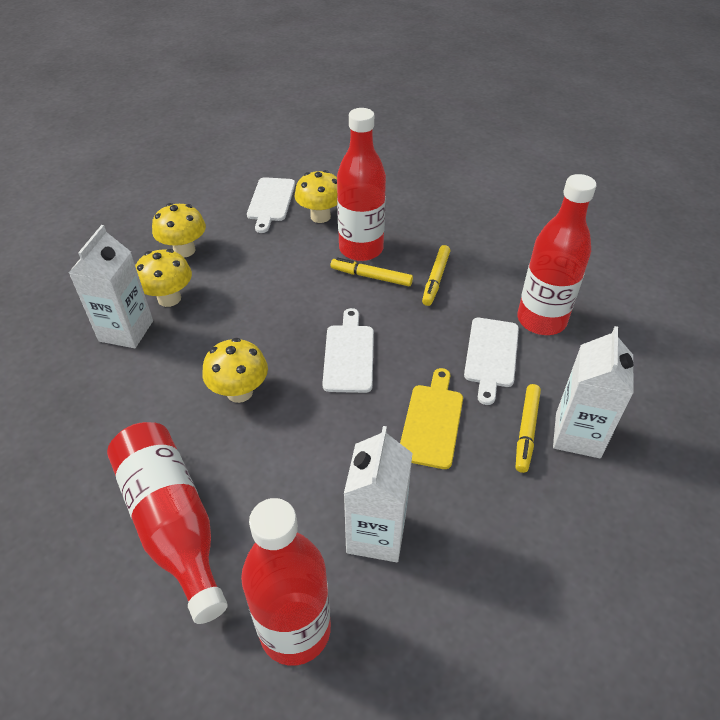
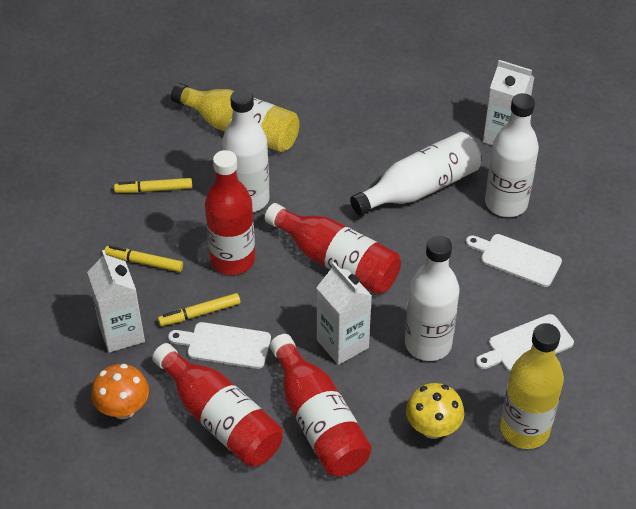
orange mushroom: 0 -> 1
white bottle: 0 -> 4
yellow bottle: 0 -> 2
yellow cutting board: 1 -> 0
yellow mushroom: 4 -> 1

